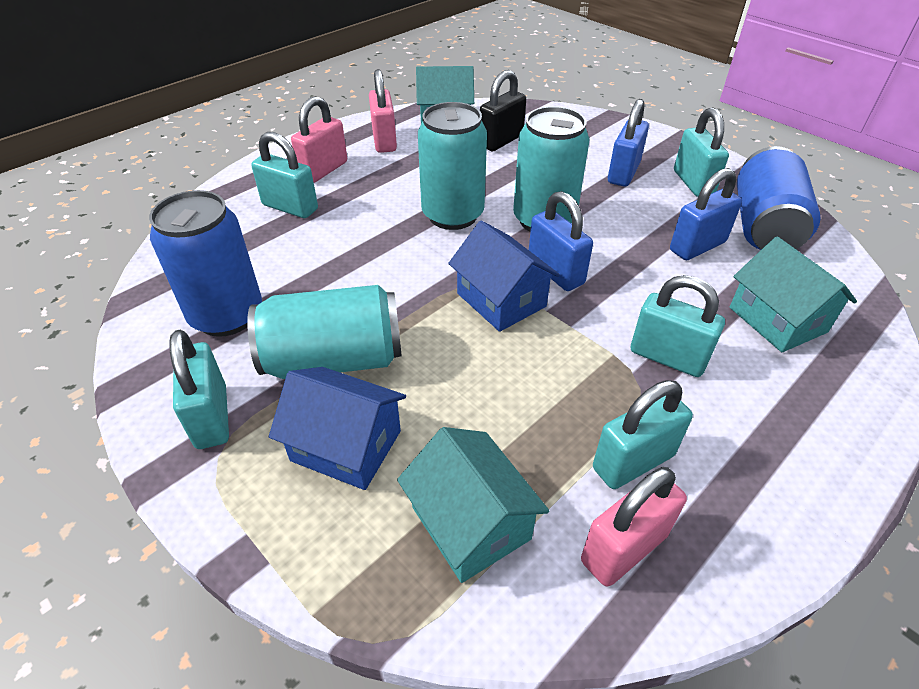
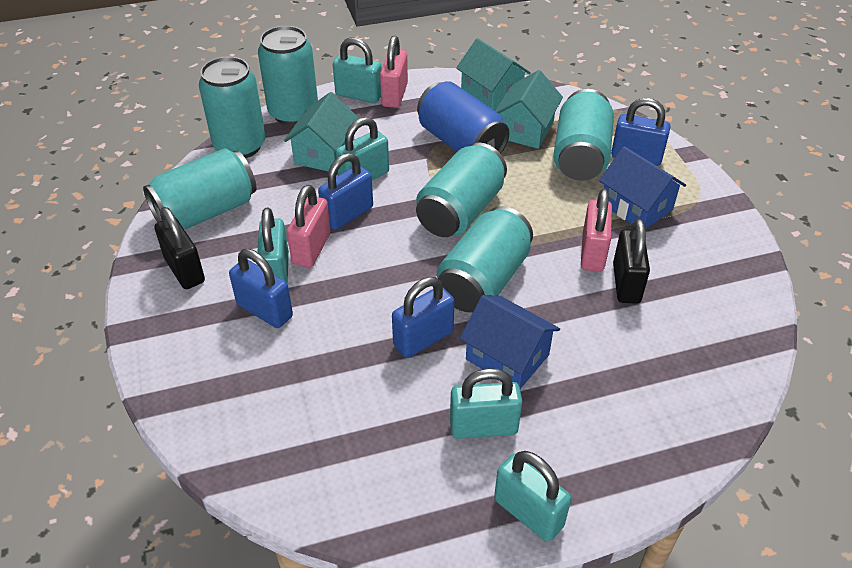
black padlock: 1 -> 2
blue can: 2 -> 1
blue padlock: 3 -> 4
turquoise can: 3 -> 6

